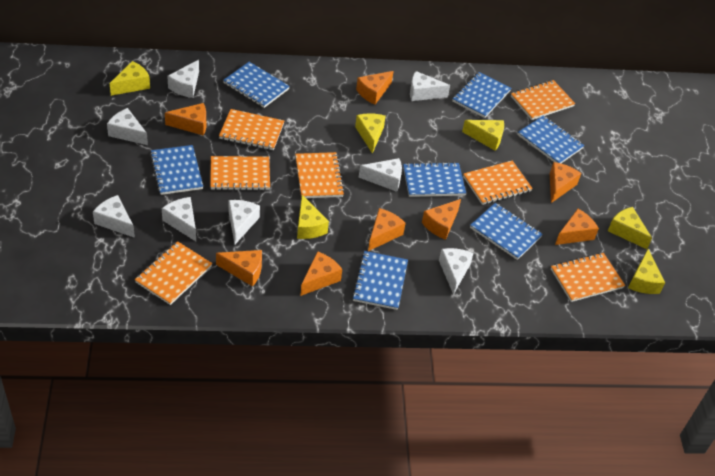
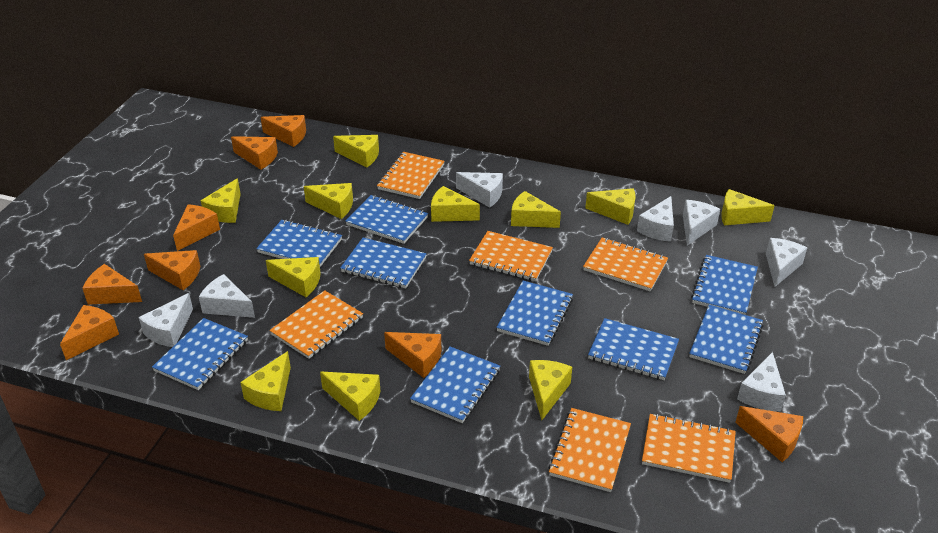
blue notebook: 7 -> 9
orange notebook: 7 -> 6
white cheese: 8 -> 7
yellow cheese: 6 -> 11

